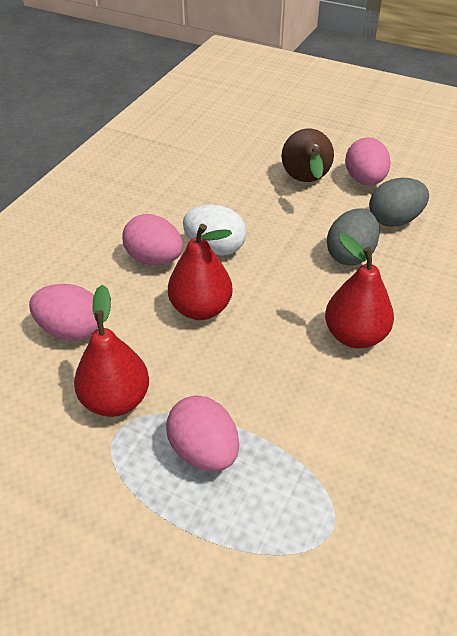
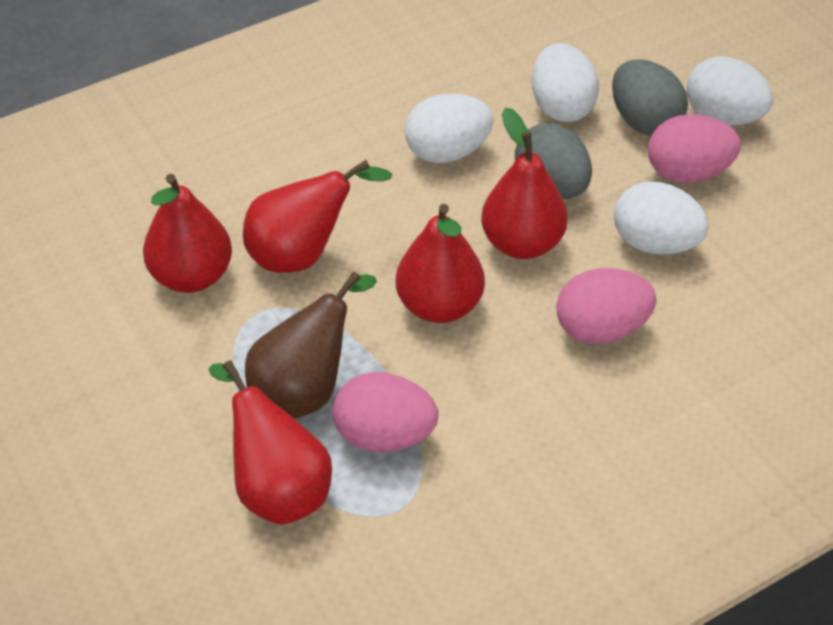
pink egg: 4 -> 3
red pear: 3 -> 5
white egg: 1 -> 4

